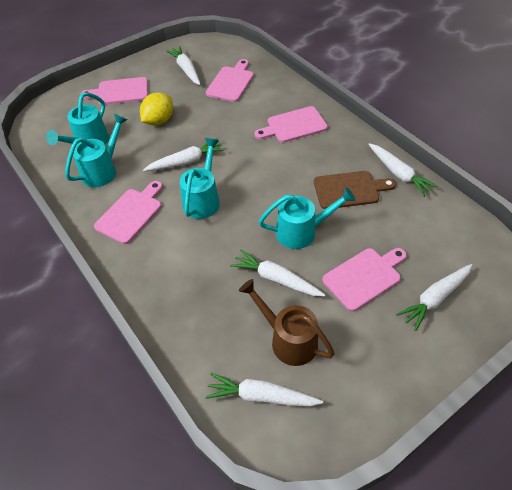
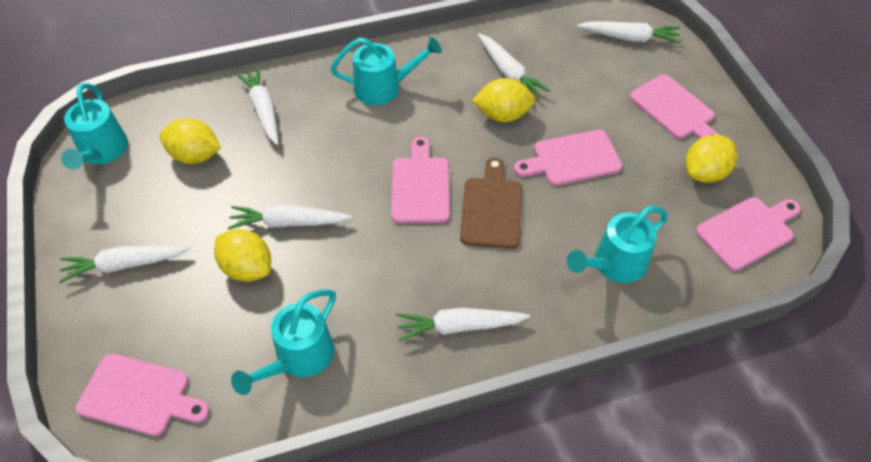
brown watering can: 1 -> 0
yellow lemon: 1 -> 4

